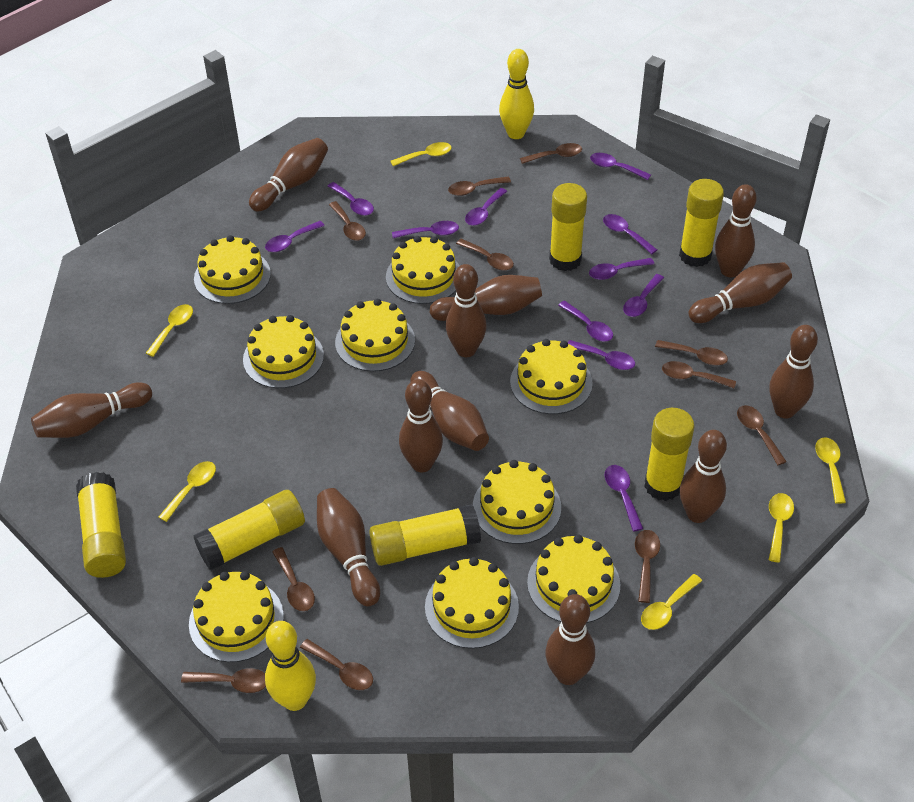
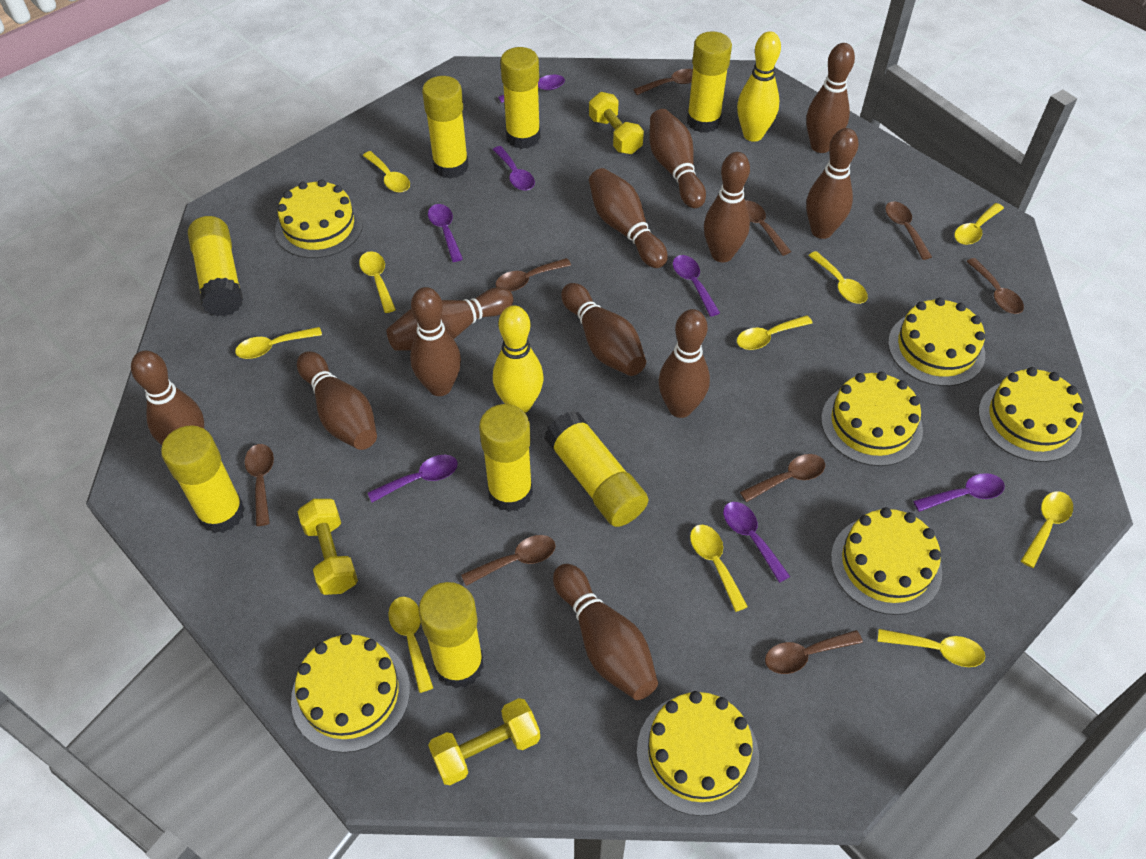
brown spoon: 11 -> 9
purple spoon: 11 -> 7
yellow cake: 9 -> 7
yellow dumbbell: 0 -> 3
yellow glue stick: 6 -> 8
yellow spoon: 6 -> 10

